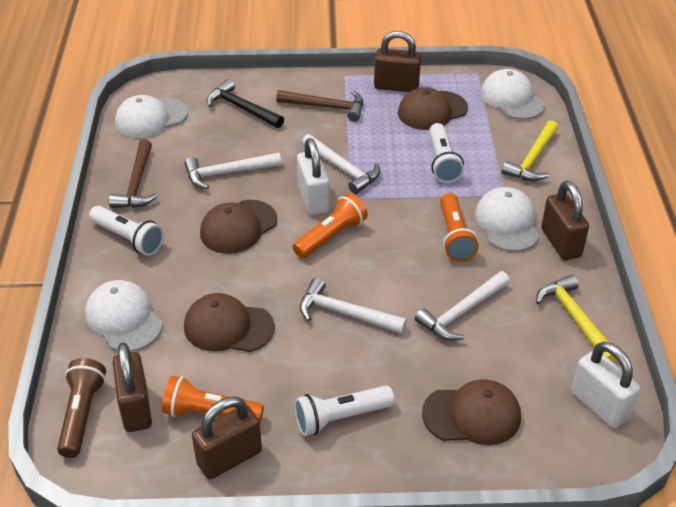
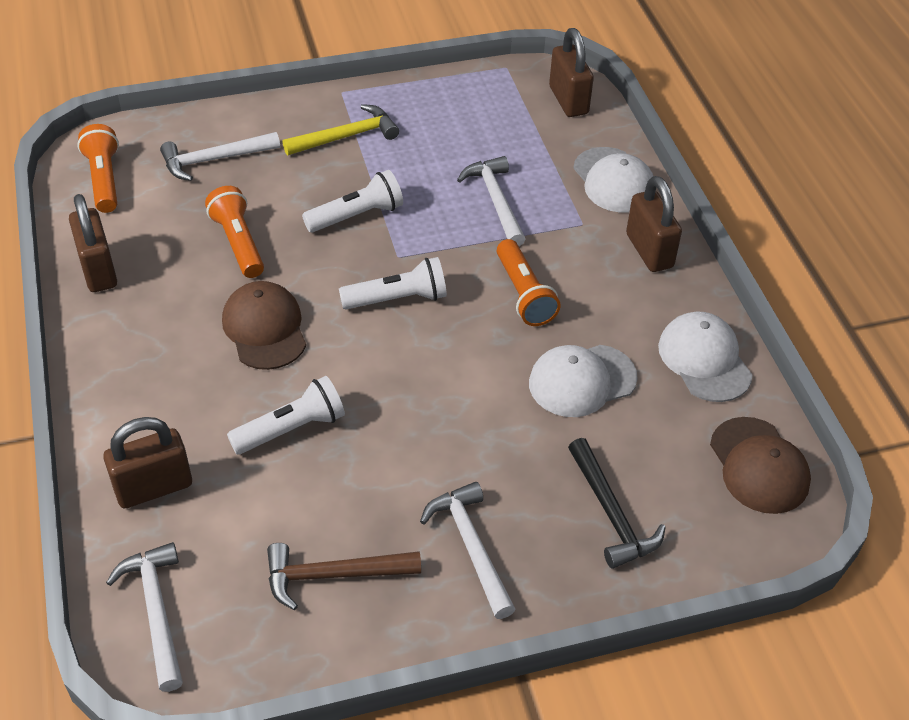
brown cap: 4 -> 2
brown flashlight: 1 -> 0
brown hammer: 2 -> 1
white cap: 4 -> 3
white padlock: 2 -> 0
yellow hammer: 2 -> 1

